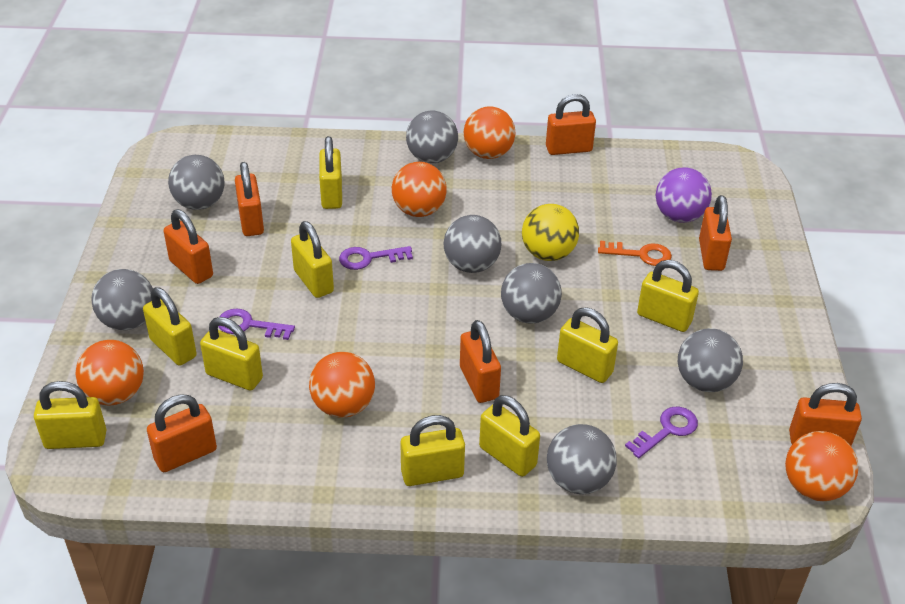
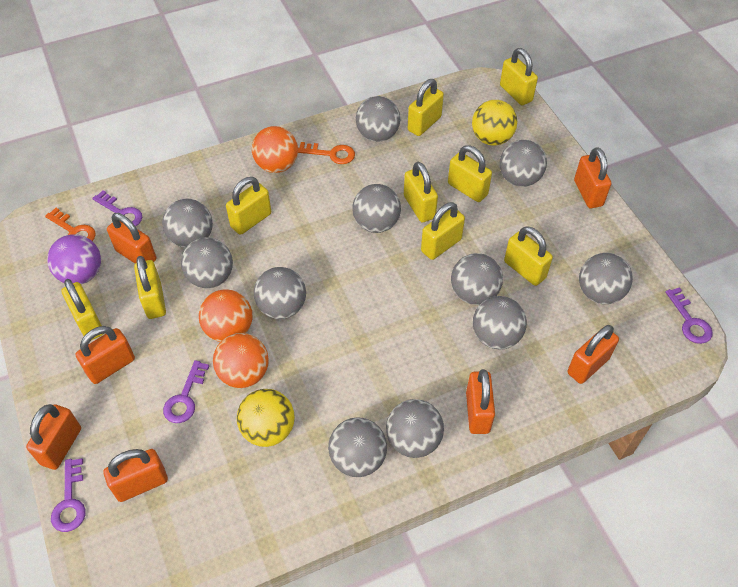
grey ball: 7 -> 11
orange ball: 5 -> 3
orange key: 1 -> 2
purple key: 3 -> 4
yellow ball: 1 -> 2

